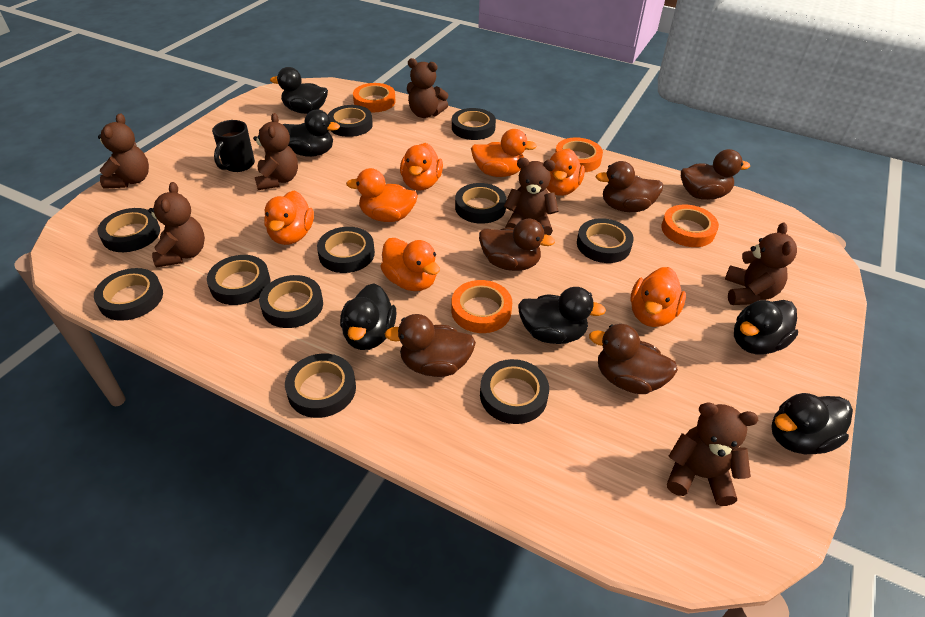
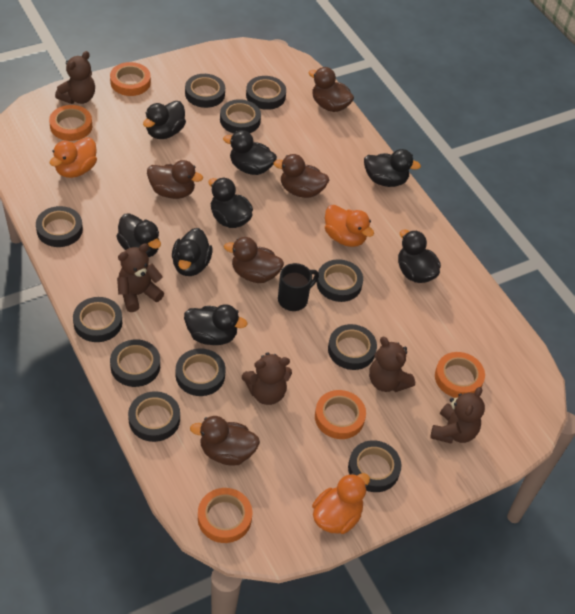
black duck: 6 -> 8
brown teddy bear: 7 -> 5
orange duck: 7 -> 3
orange tape: 4 -> 5

